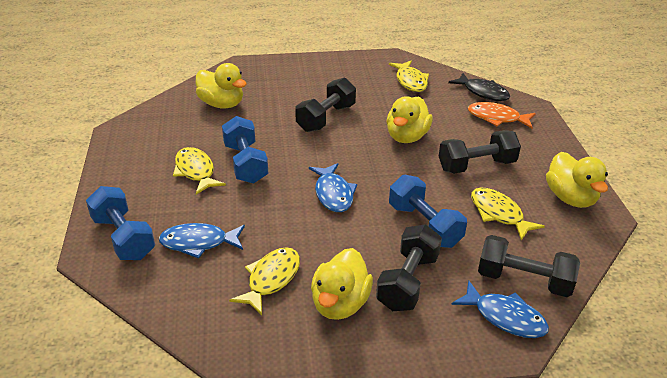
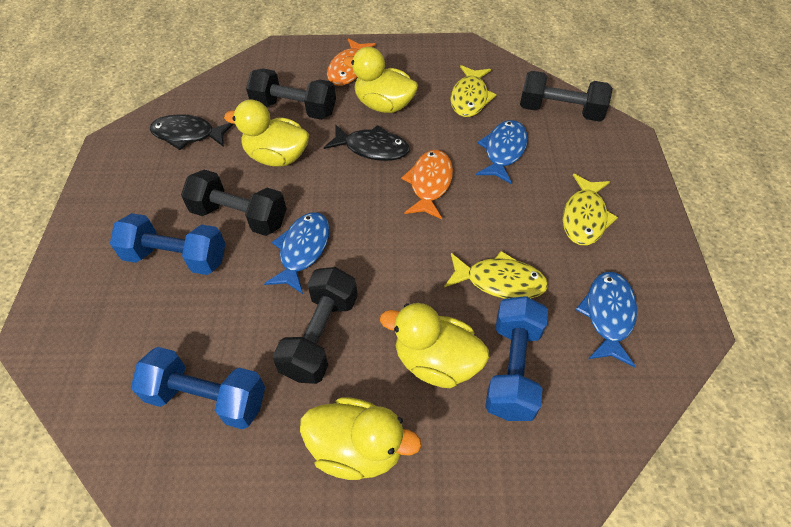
black fish: 1 -> 2
orange fish: 1 -> 2
yellow fish: 4 -> 3

